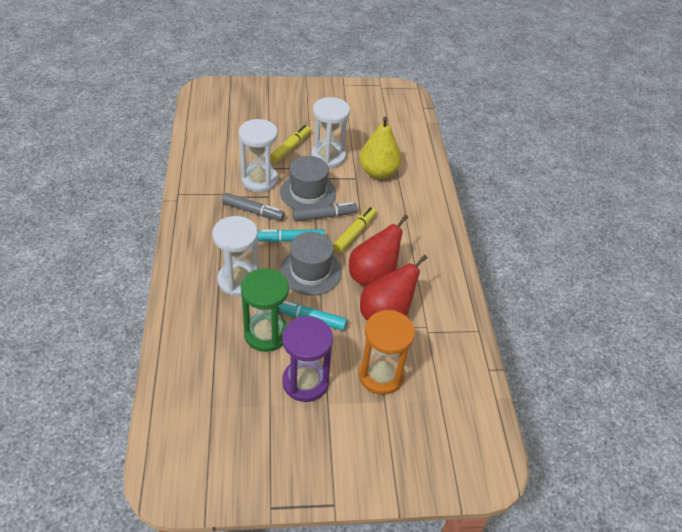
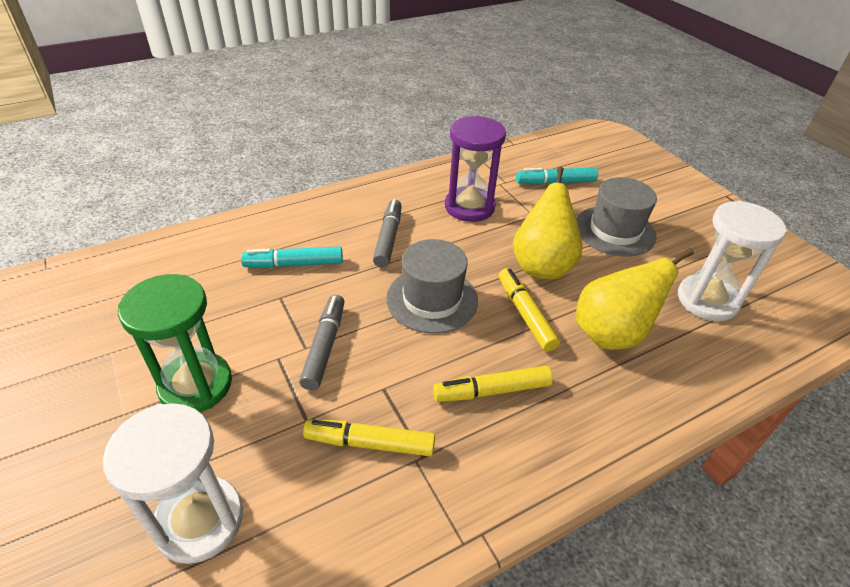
orange hourglass: 1 -> 0
red pear: 2 -> 0
white hourglass: 3 -> 2
yellow marker: 2 -> 3
yellow pear: 1 -> 2

